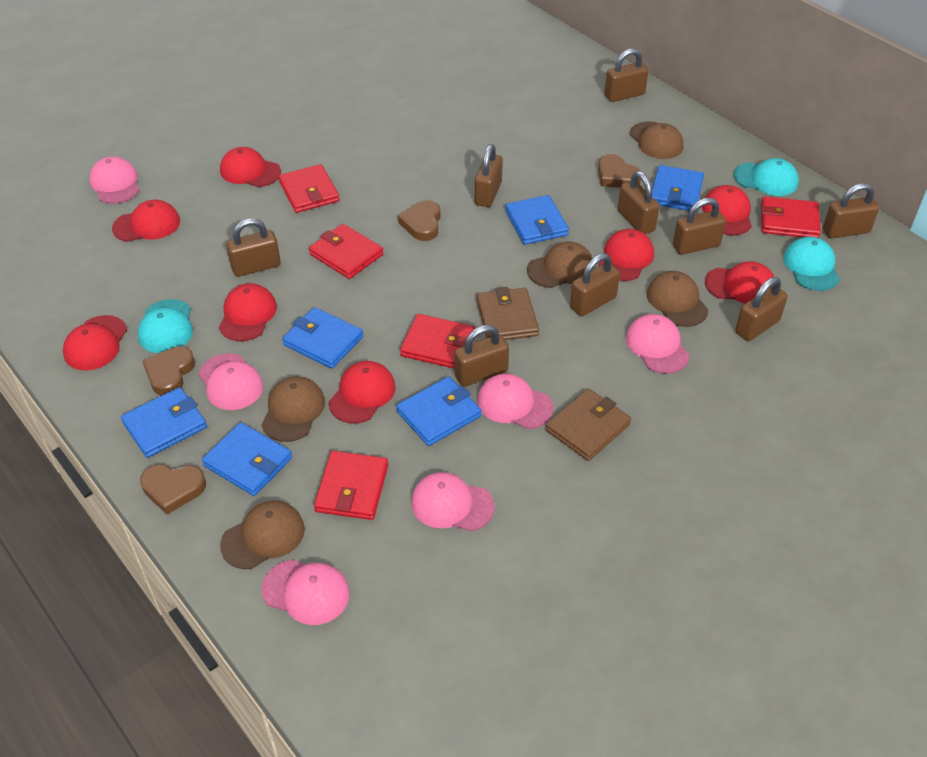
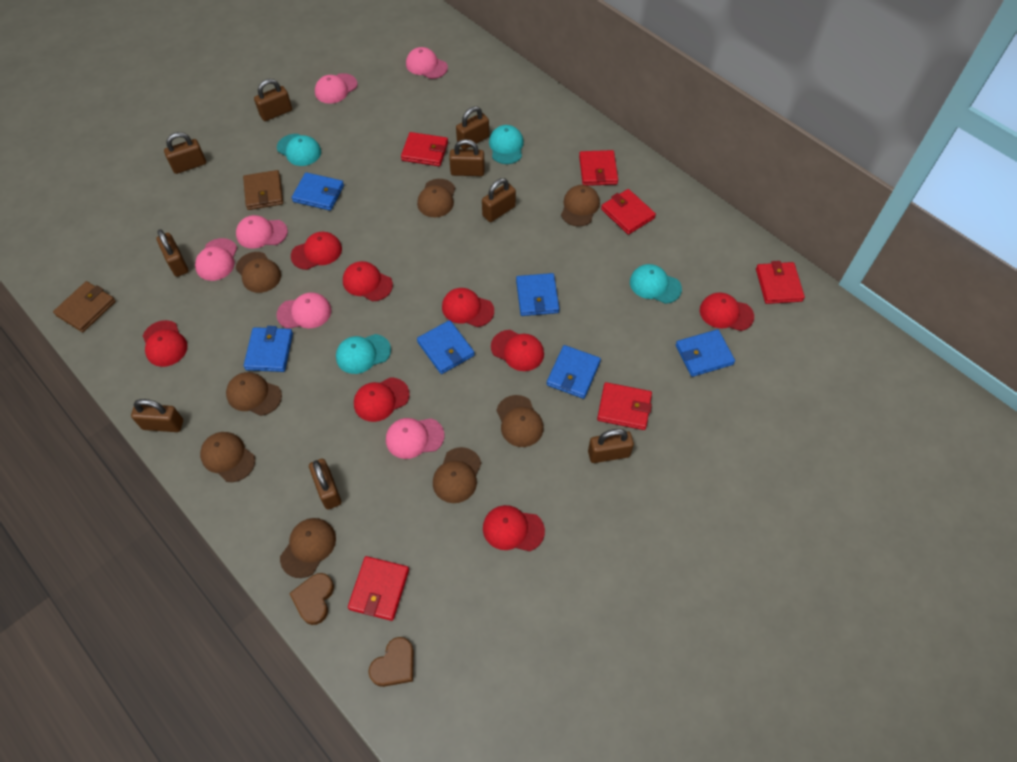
brown cap: 5 -> 8
brown heart: 4 -> 2
red wallet: 5 -> 6
turquoise cap: 3 -> 4

